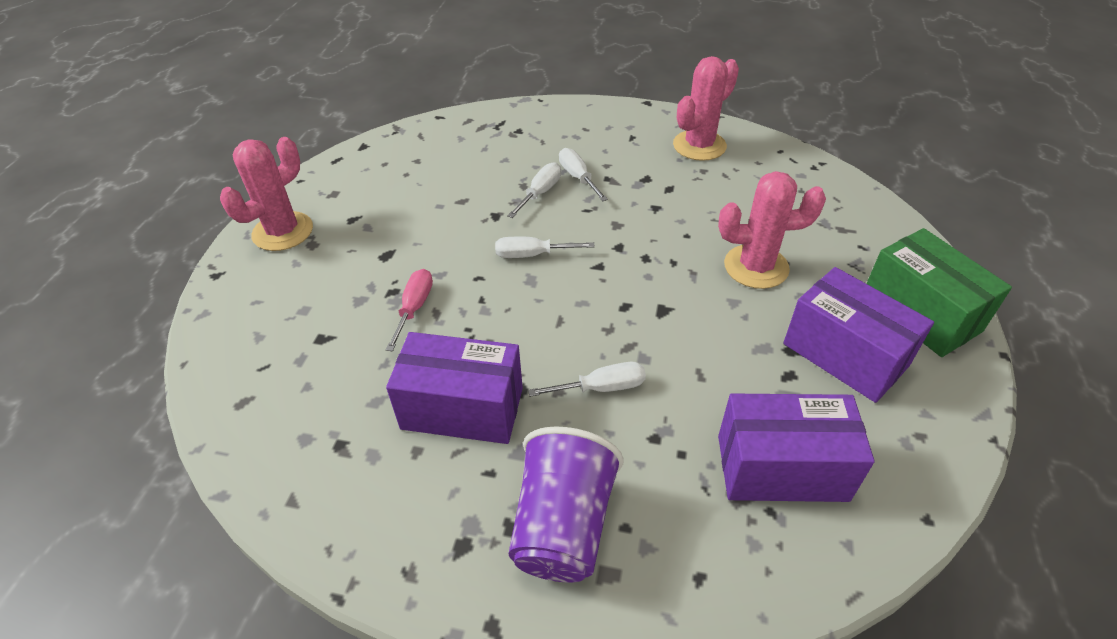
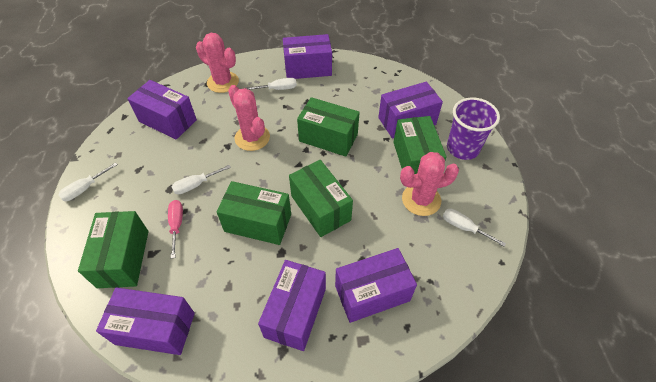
green box: 1 -> 5
purple box: 3 -> 6

